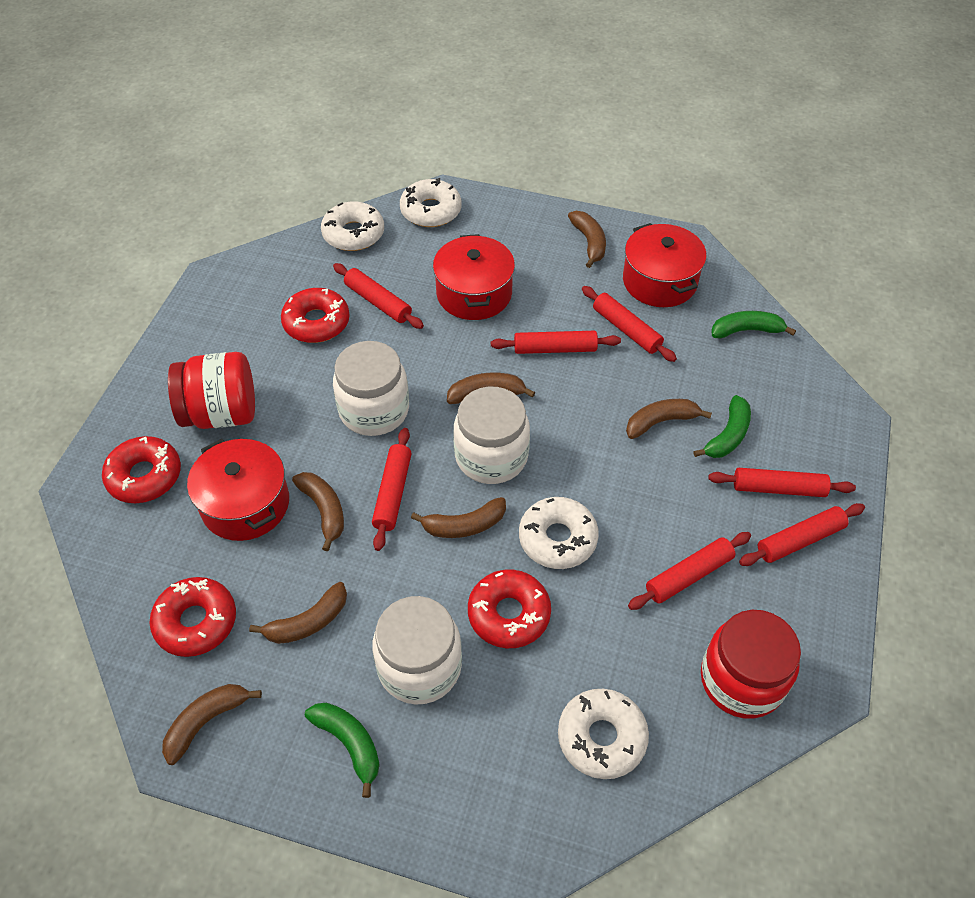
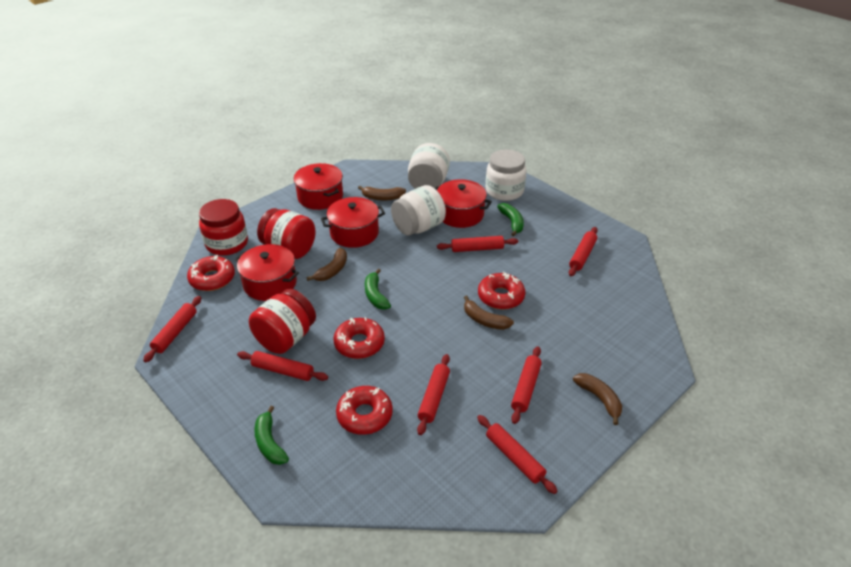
brown banana: 7 -> 4
red jar: 2 -> 3
red pot: 3 -> 4
white donut: 4 -> 0

